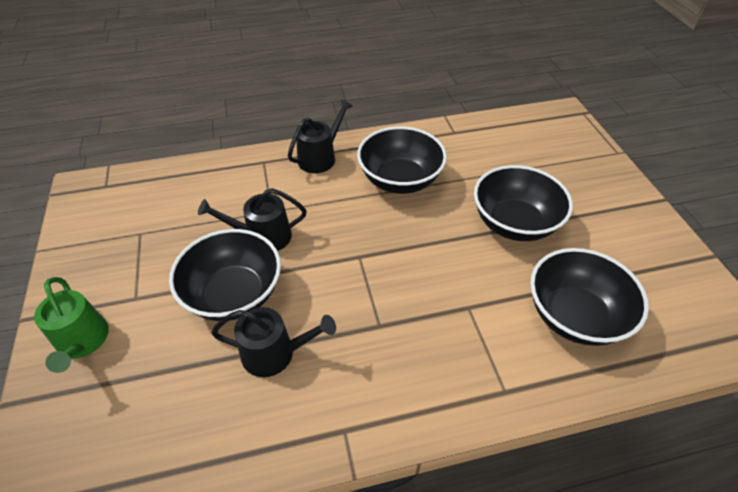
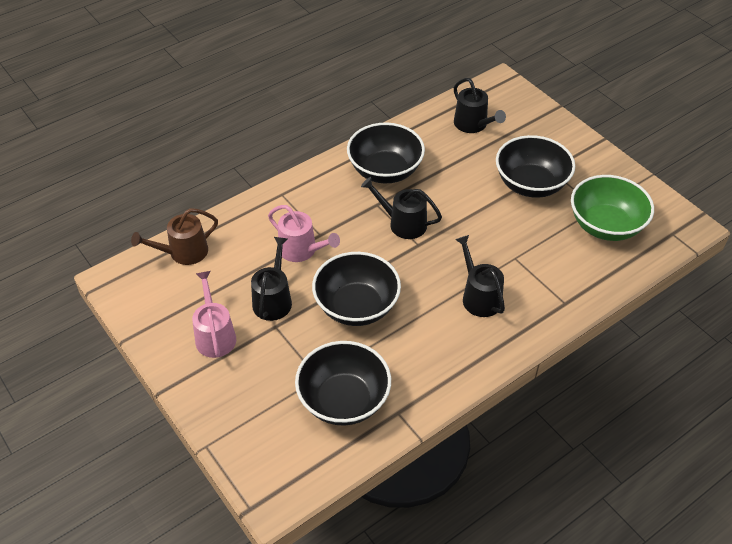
black watering can: 3 -> 4
brown watering can: 0 -> 1
green bowl: 0 -> 1
green watering can: 1 -> 0
pink watering can: 0 -> 2

